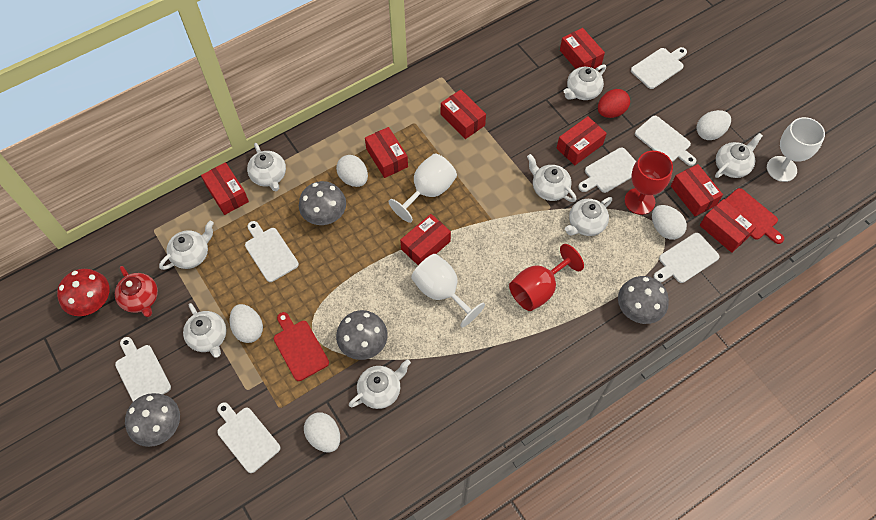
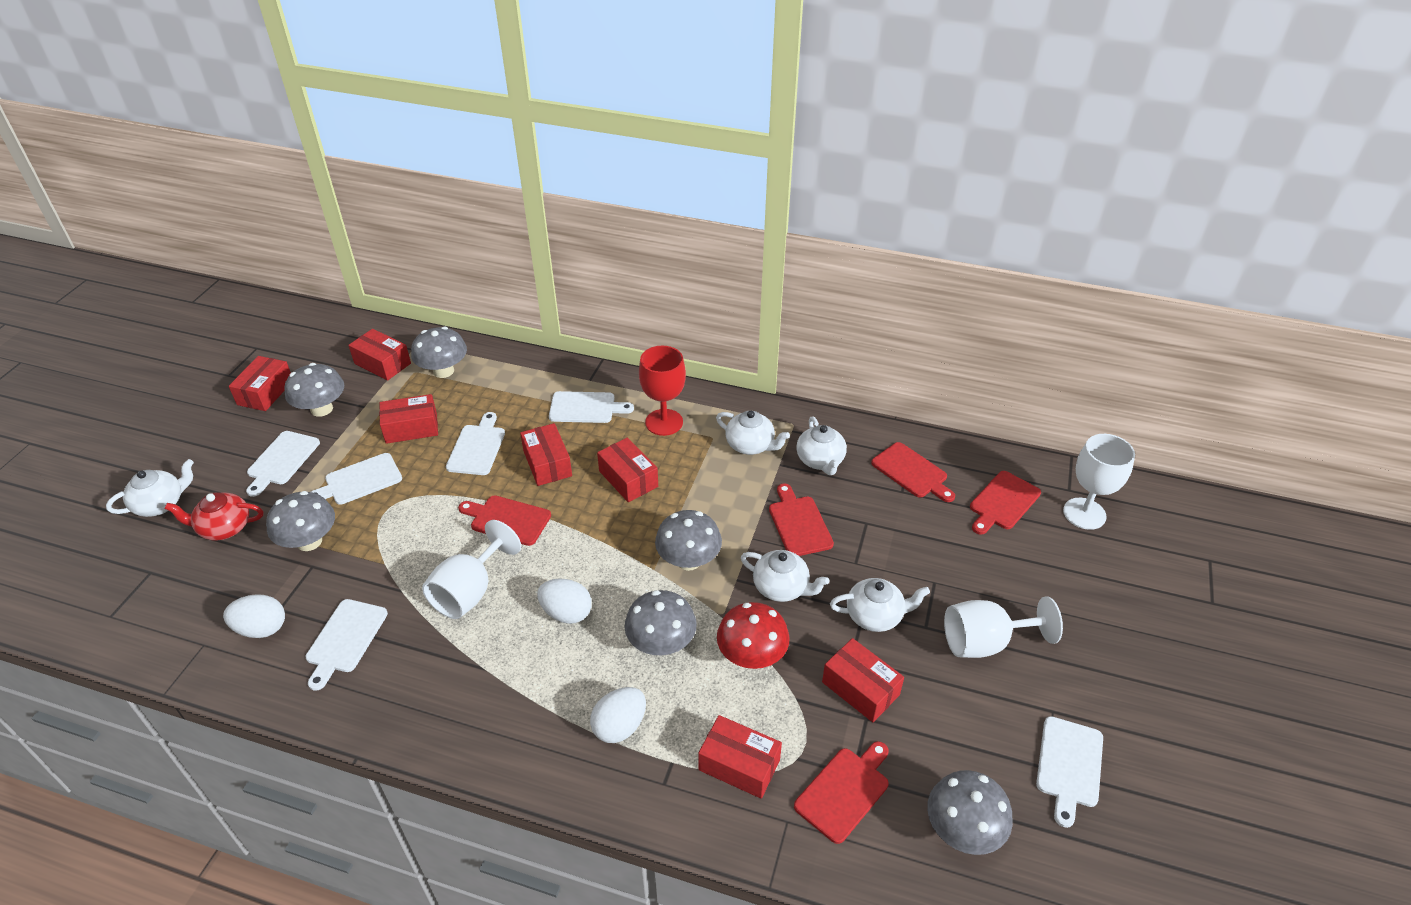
grey mushroom: 4 -> 6
red box: 8 -> 7
red cutting board: 2 -> 5
red egg: 1 -> 0
red goblet: 2 -> 1
white cutting board: 7 -> 6
white egg: 5 -> 3
white teapot: 8 -> 5

